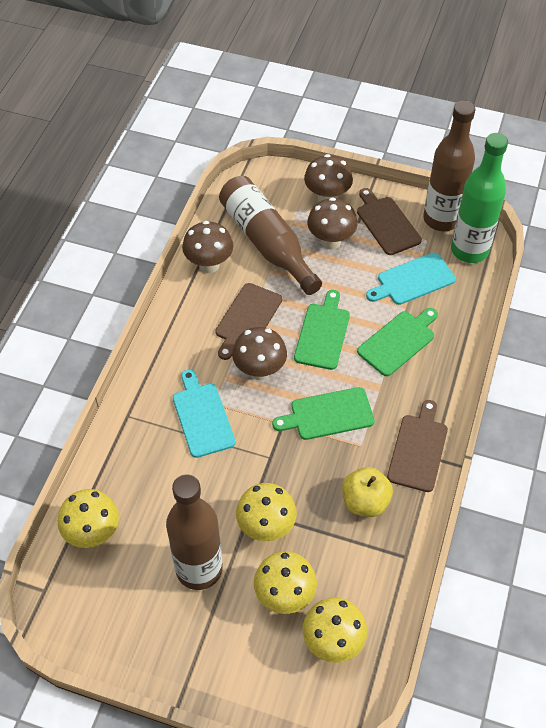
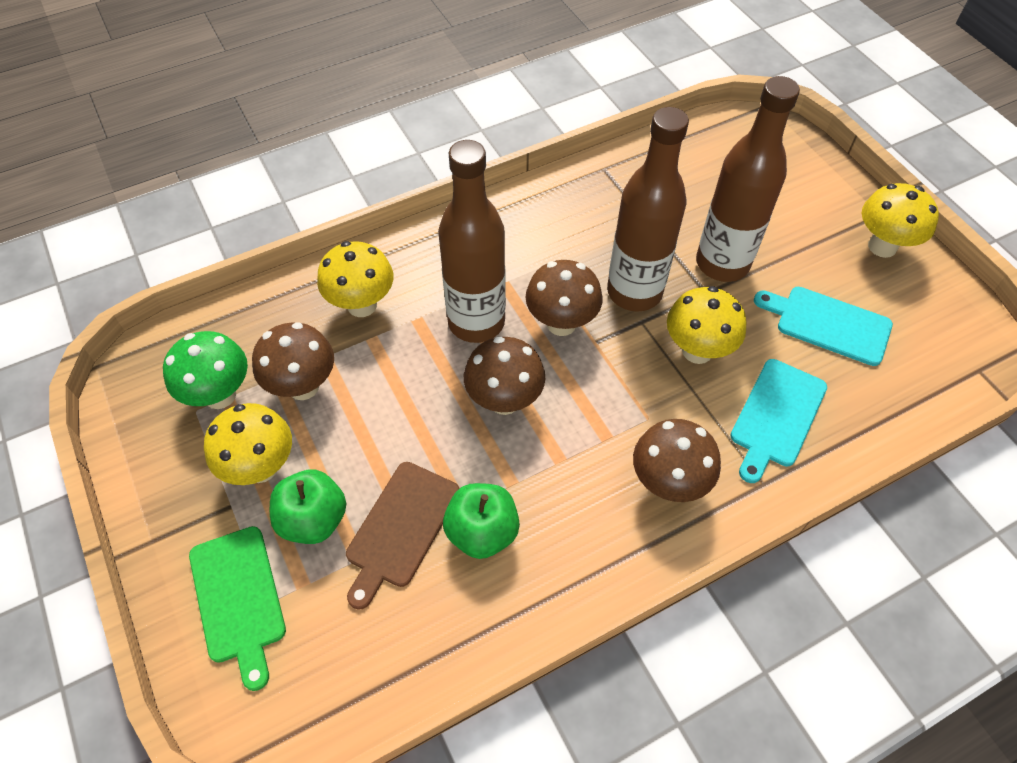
brown cutting board: 3 -> 1
green apple: 0 -> 2
green bottle: 1 -> 0
green cutting board: 3 -> 1
green mushroom: 0 -> 1
yellow apple: 1 -> 0

